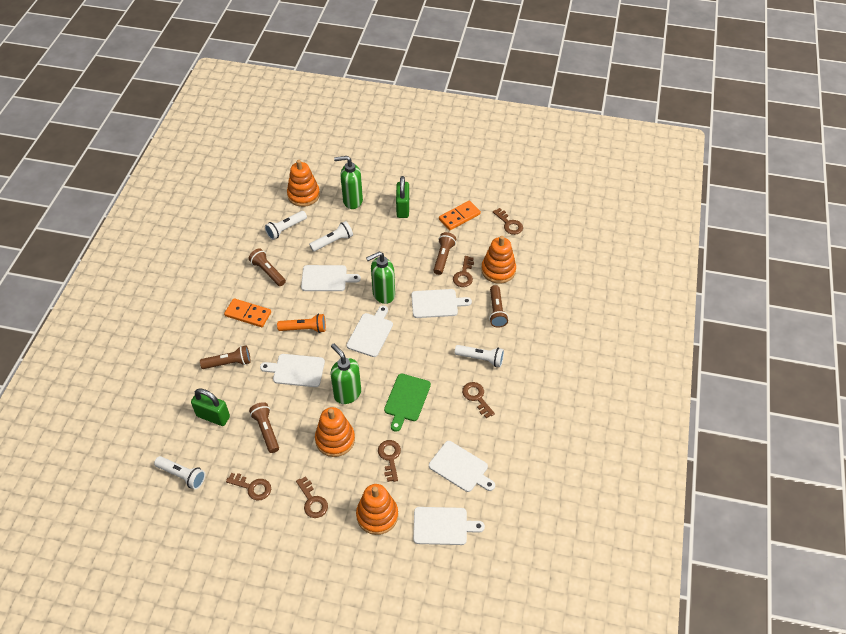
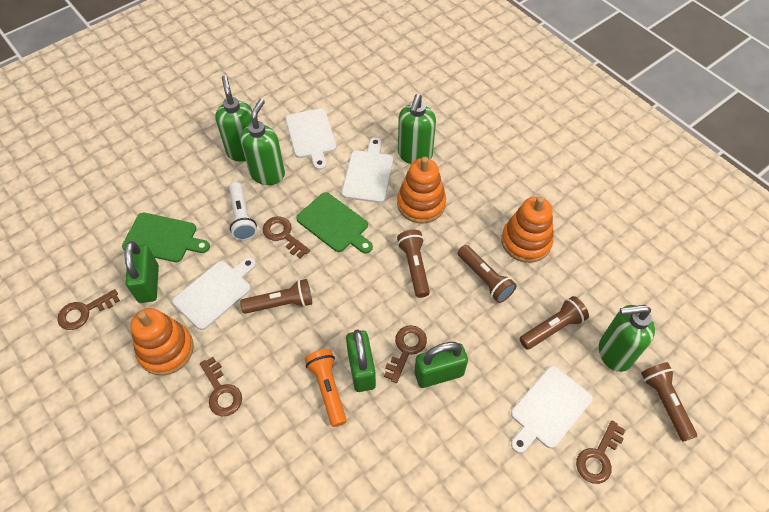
brown key: 6 -> 5
green cutting board: 1 -> 2
green padlock: 2 -> 3
green soap dispenser: 3 -> 4
orange domino: 2 -> 0
orange stacking toy: 4 -> 3
white cutting board: 6 -> 4
white flashlight: 4 -> 1

